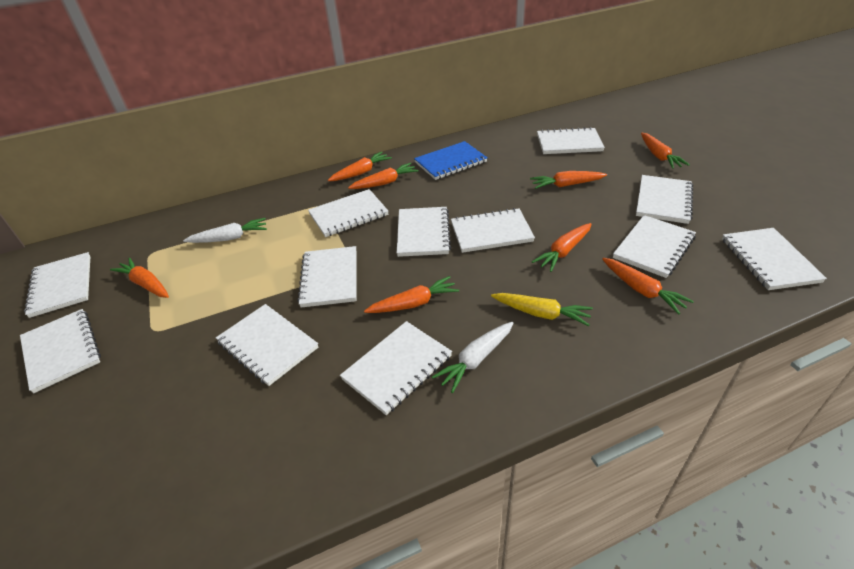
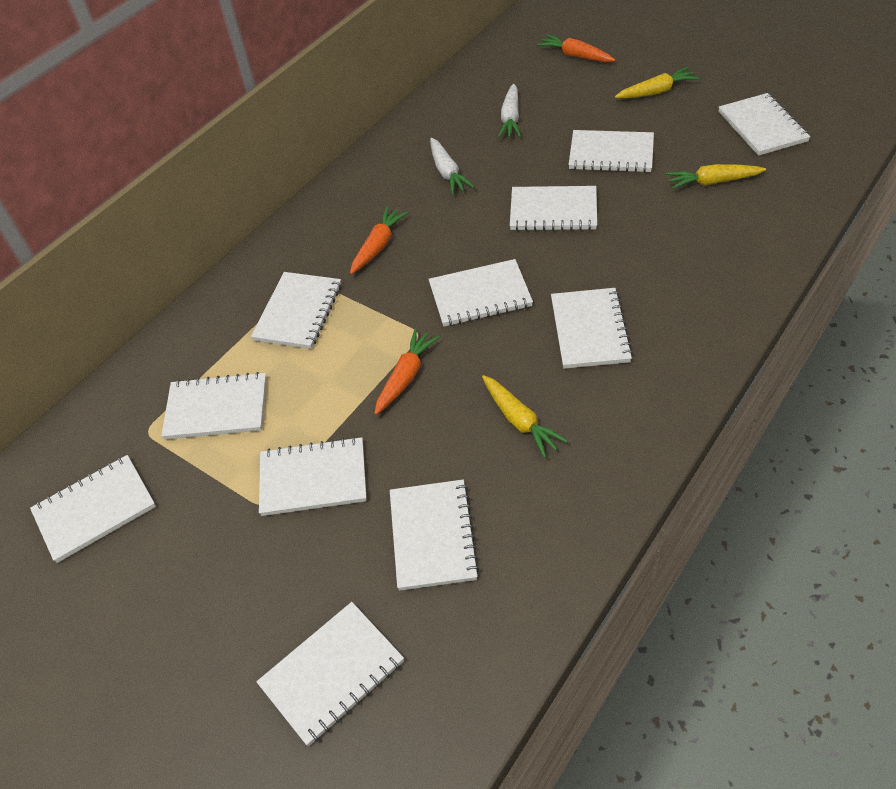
blue notebook: 1 -> 0
orange carrot: 8 -> 3
white notebook: 12 -> 11
yellow carrot: 1 -> 3

